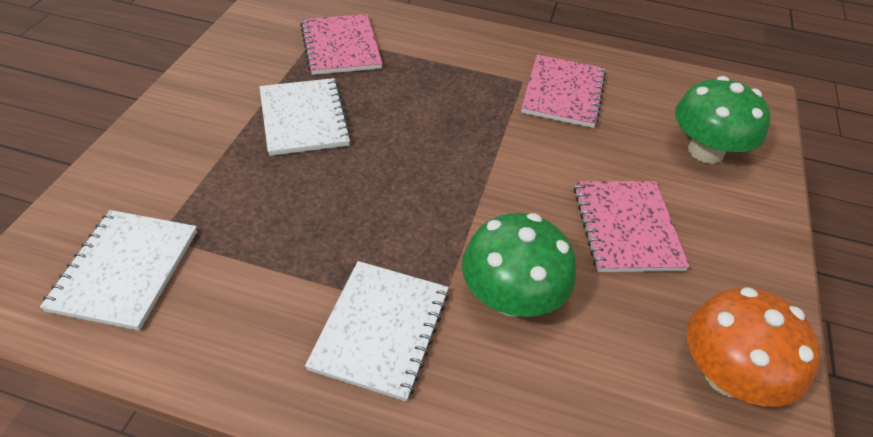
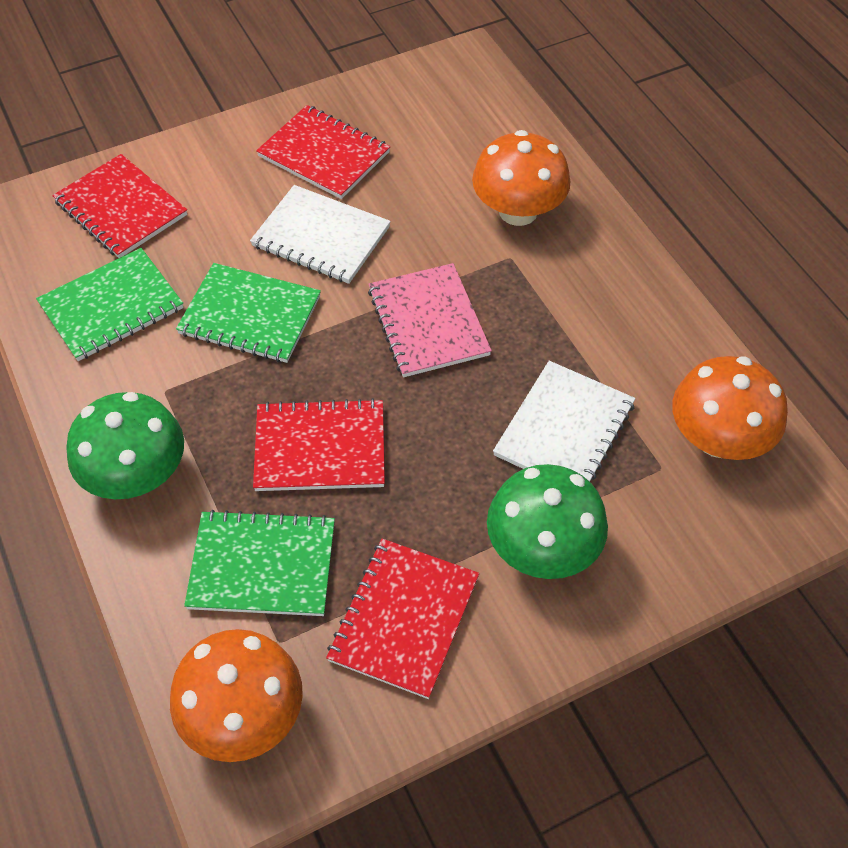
green notebook: 0 -> 3
orange mushroom: 1 -> 3
pink notebook: 3 -> 1
red notebook: 0 -> 4
white notebook: 3 -> 2

